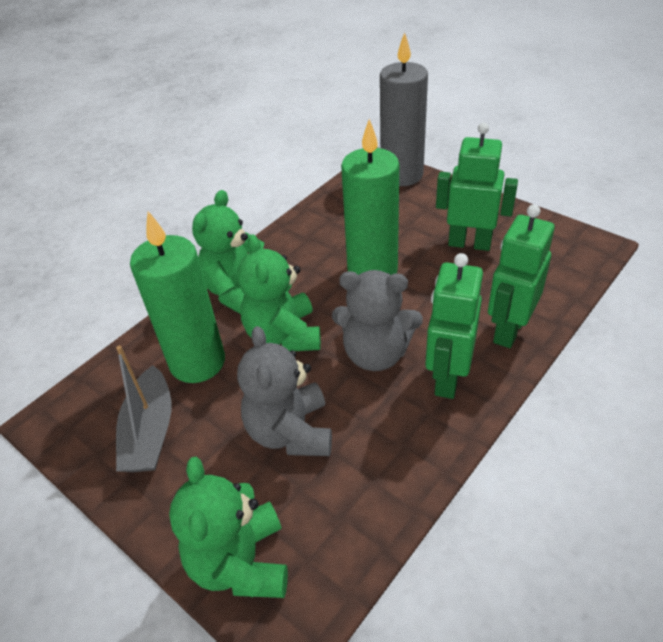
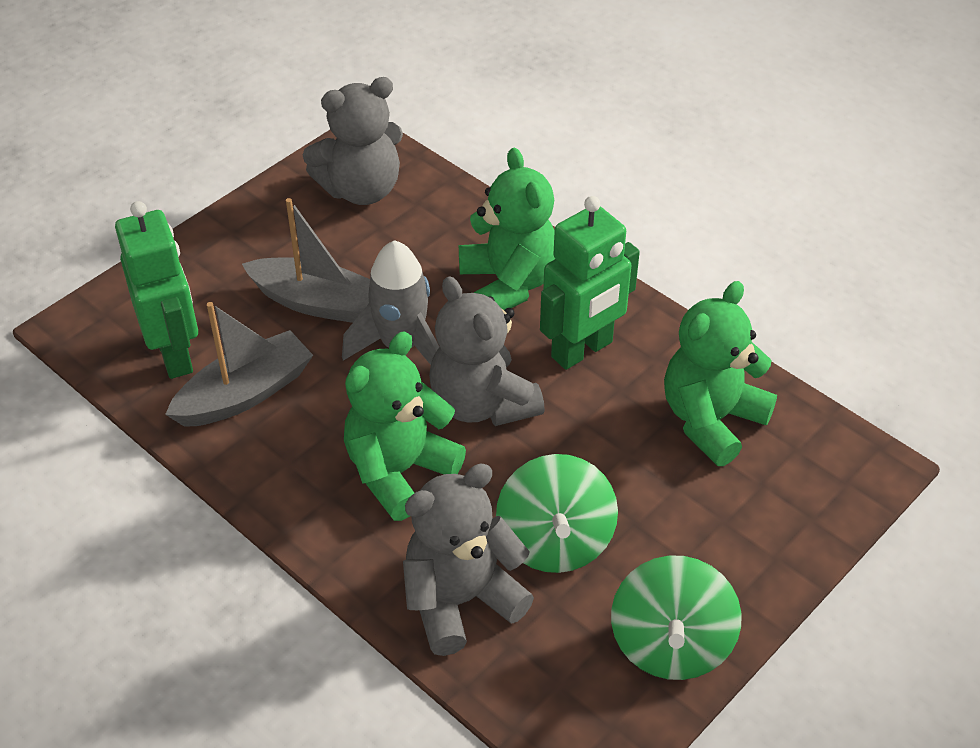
green candle: 2 -> 0
green robot: 3 -> 2
green spinning top: 0 -> 2
grey boat: 1 -> 2
grey candle: 1 -> 0
grey rocket: 0 -> 1
grey teddy bear: 2 -> 3

